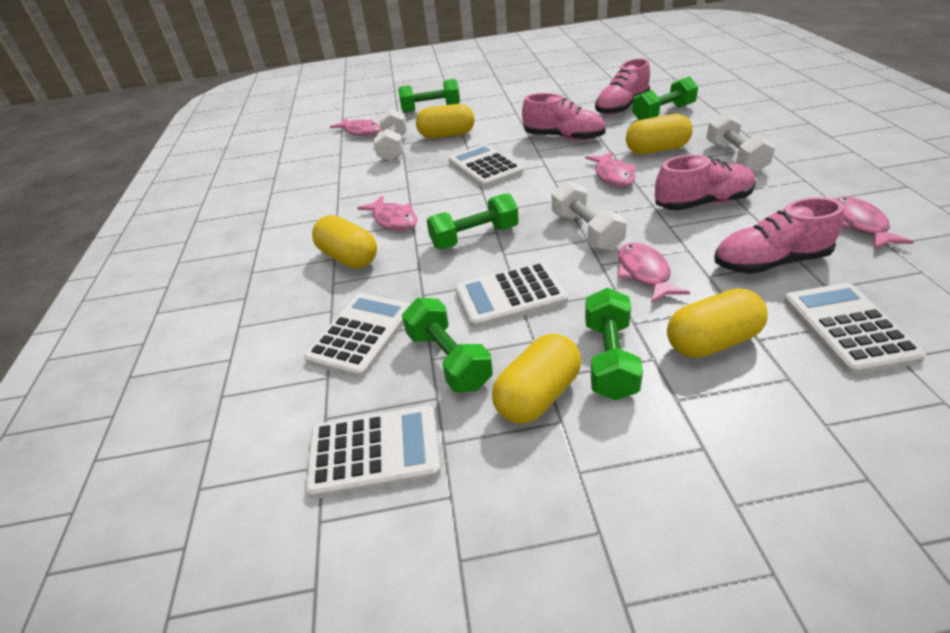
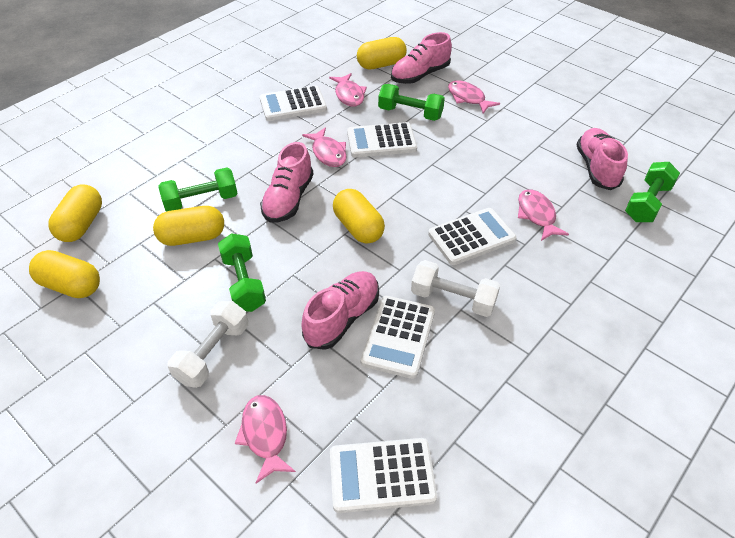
green dumbbell: 5 -> 4
white dumbbell: 3 -> 2

